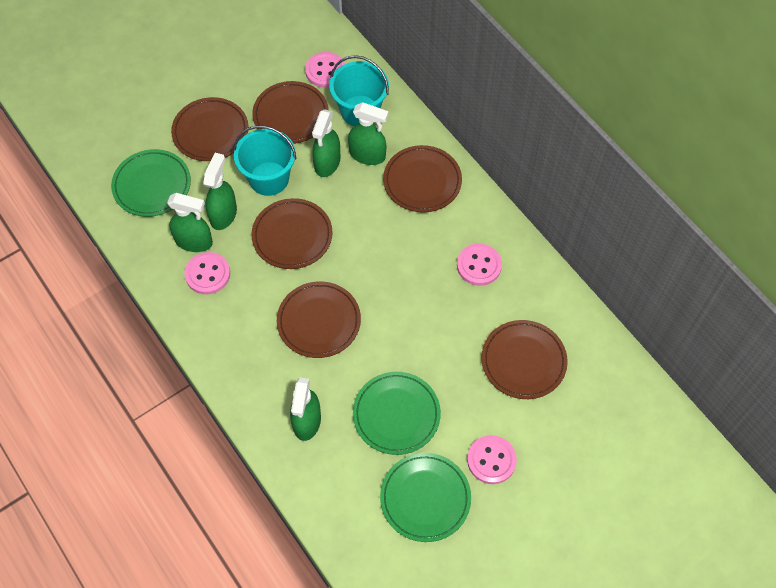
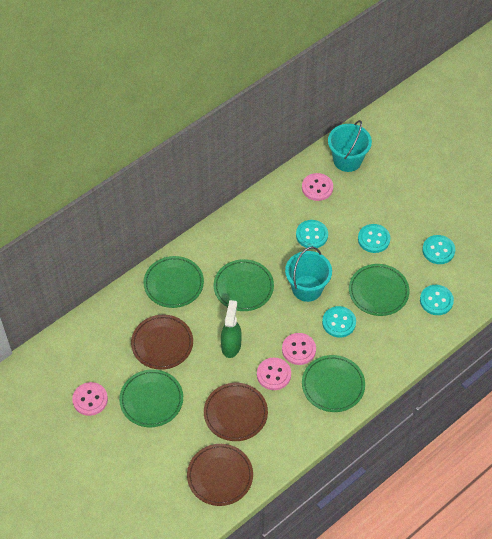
brown plate: 6 -> 3
green plate: 3 -> 5
green spray bottle: 5 -> 1
turquoise button: 0 -> 5

